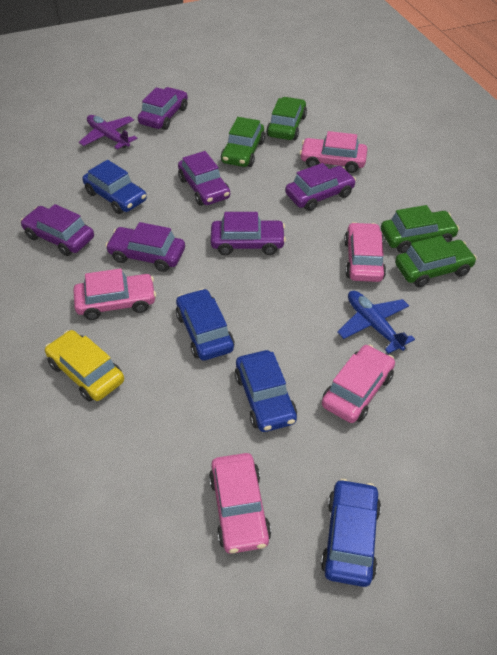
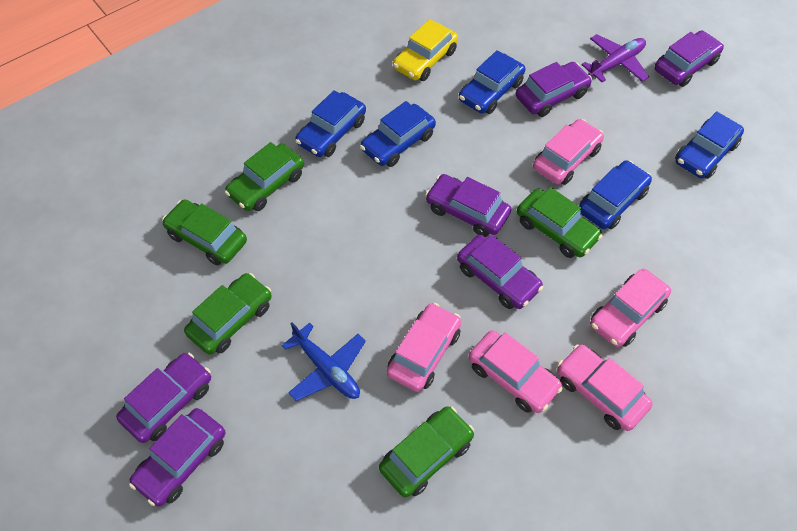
blue car: 4 -> 5
green car: 4 -> 5

